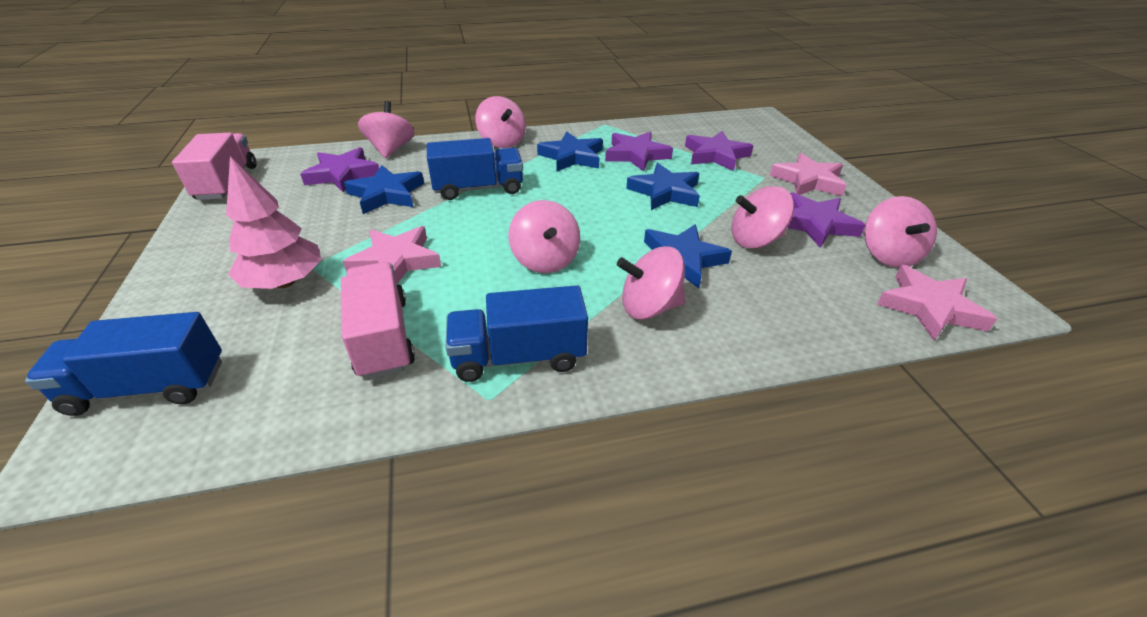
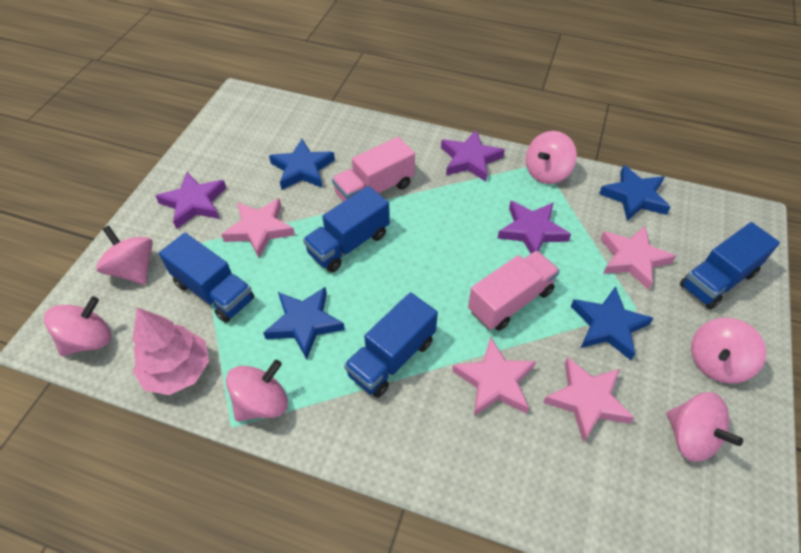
blue truck: 3 -> 4
pink star: 3 -> 4
purple star: 4 -> 3

